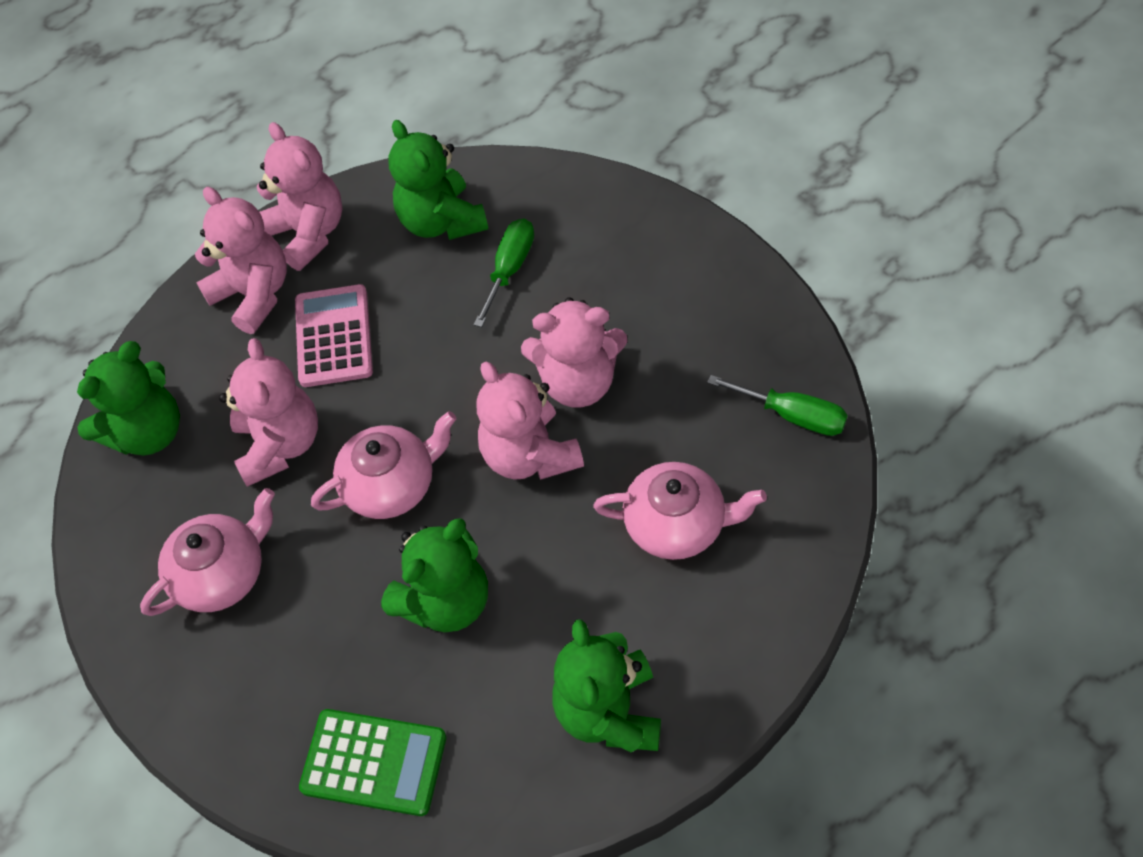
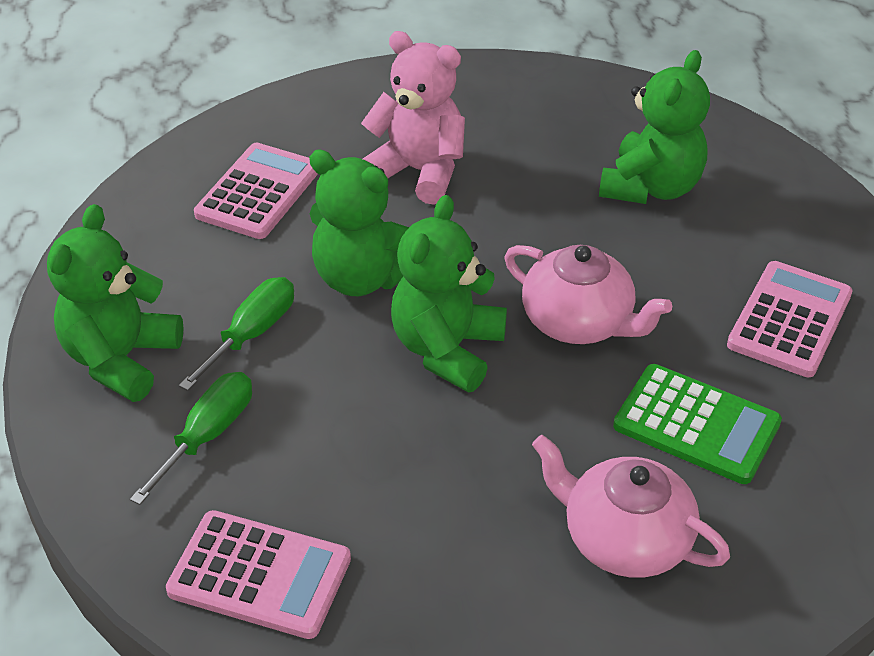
pink calculator: 1 -> 3
pink teapot: 3 -> 2
pink teddy bear: 5 -> 1

